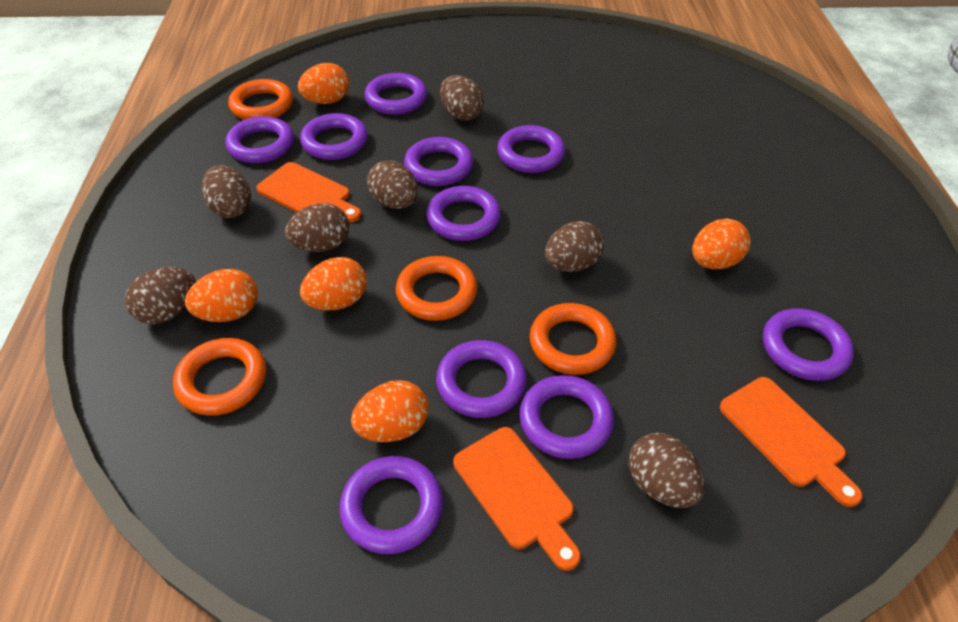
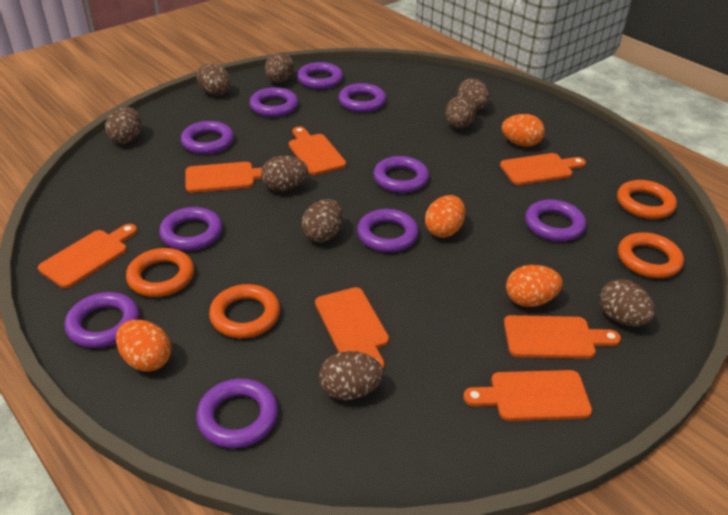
brown egg: 7 -> 9
orange cutting board: 3 -> 7
orange egg: 5 -> 4

